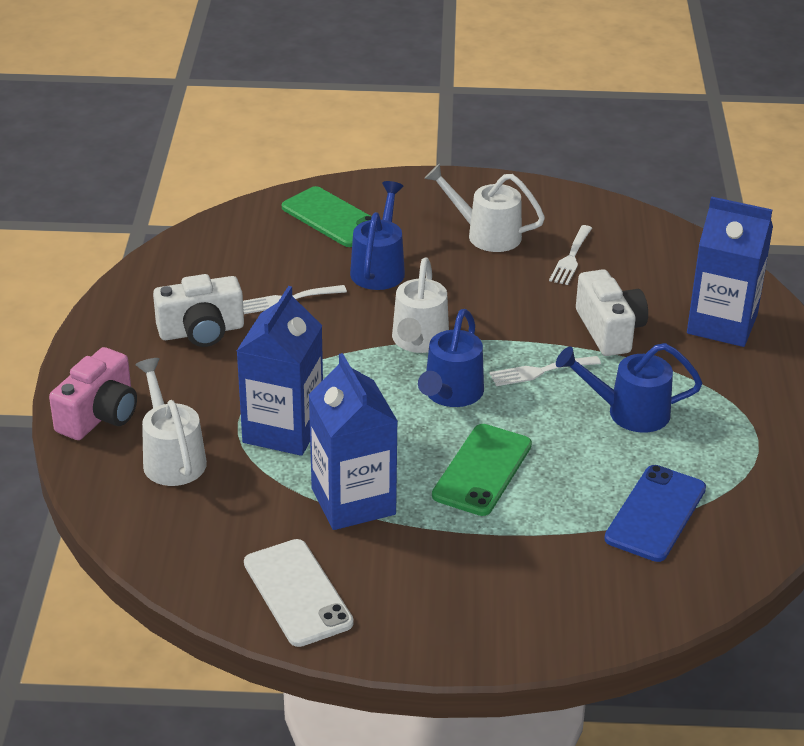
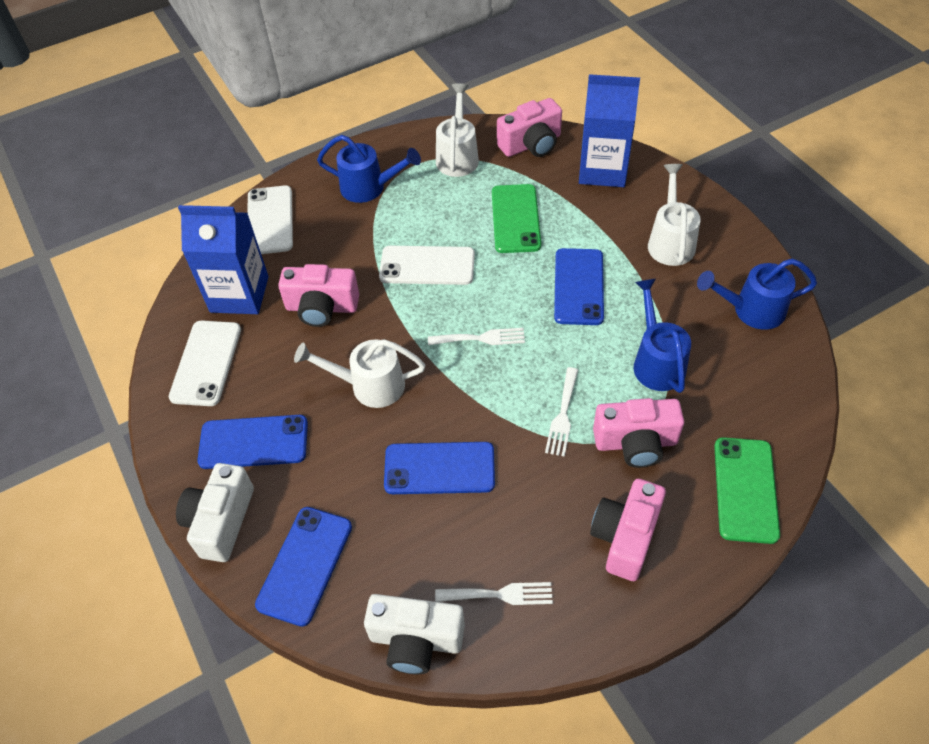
blue carton: 3 -> 2
blue phone: 1 -> 4
pink camera: 1 -> 4
white phone: 1 -> 3

